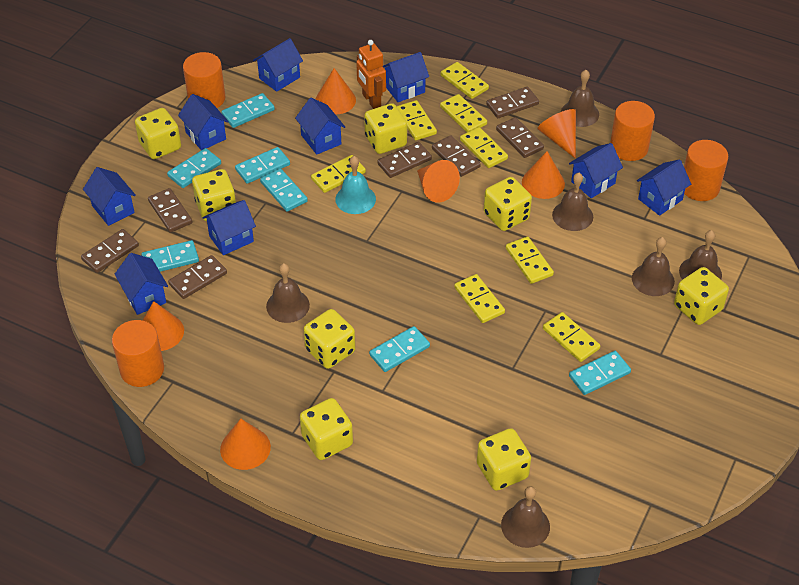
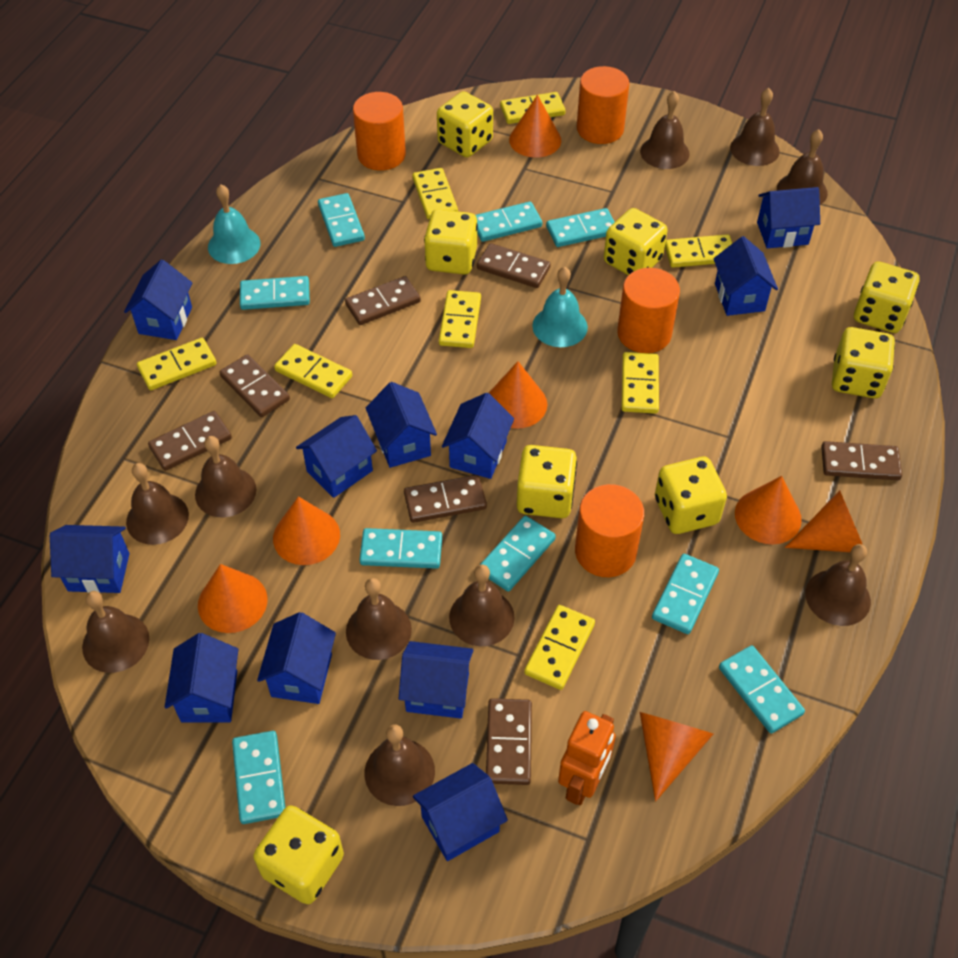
blue house: 9 -> 11
brown bell: 6 -> 10
orange cone: 6 -> 7
turquoise bell: 1 -> 2
turquoise domino: 7 -> 9

